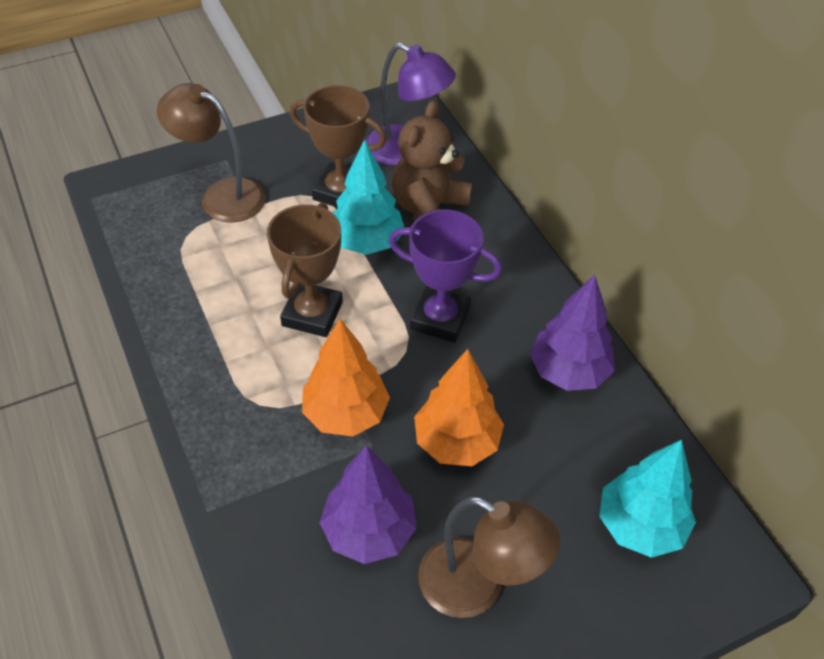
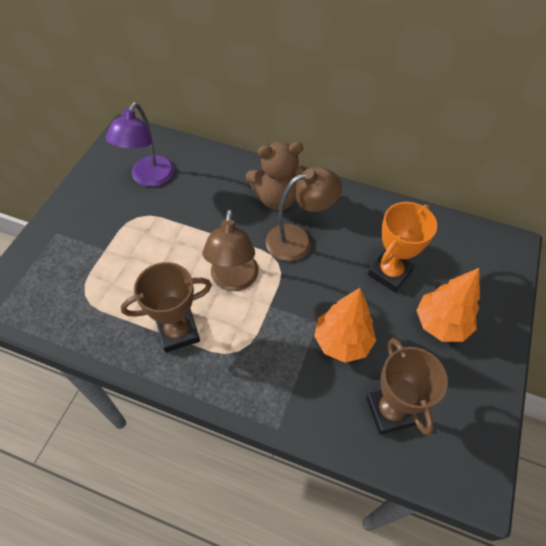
orange trophy: 0 -> 1
purple tree: 2 -> 0
purple trophy: 1 -> 0
turquoise tree: 2 -> 0

